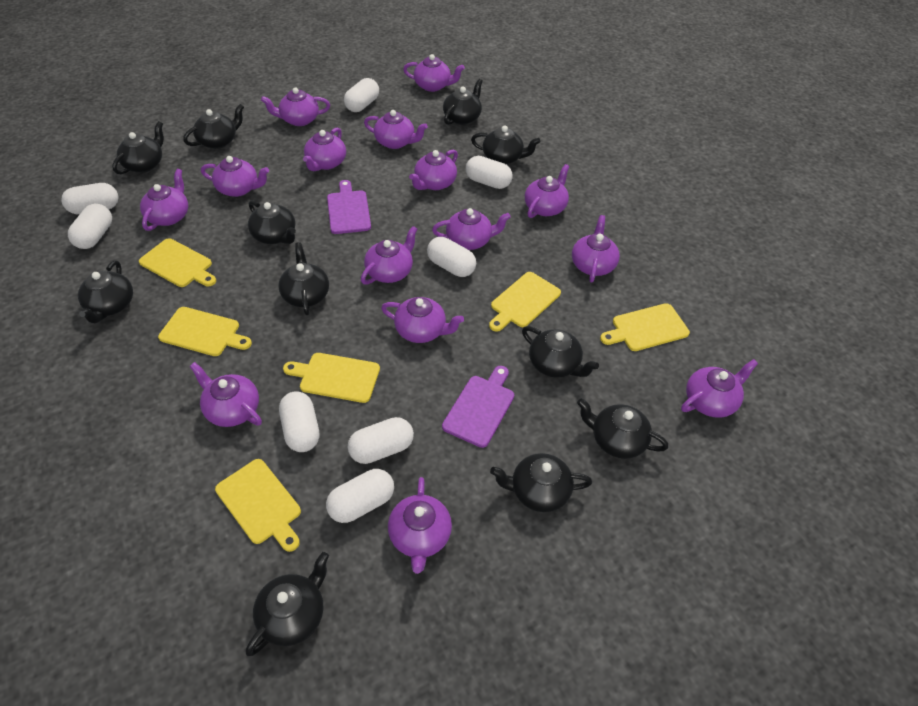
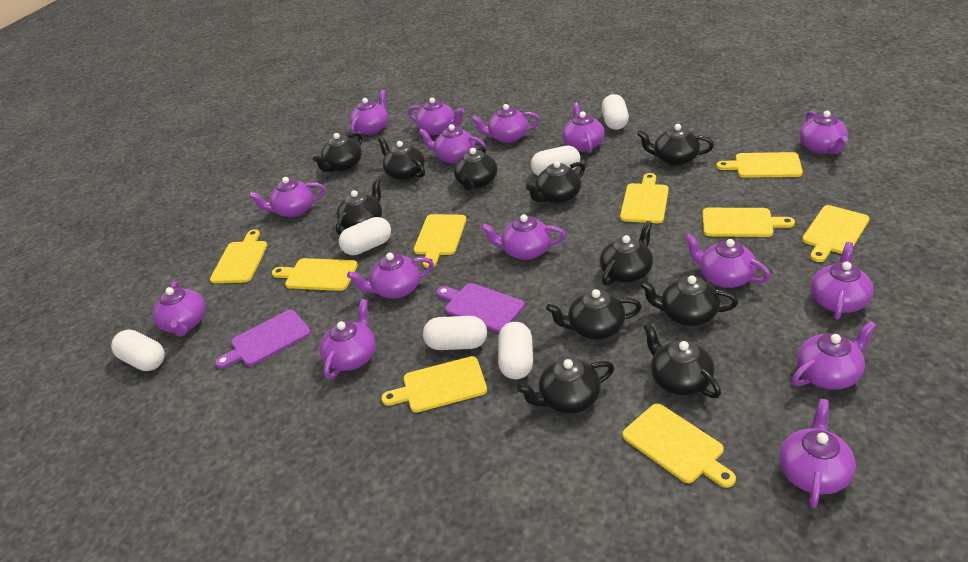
white capsule: 8 -> 6
yellow cutting board: 6 -> 9

